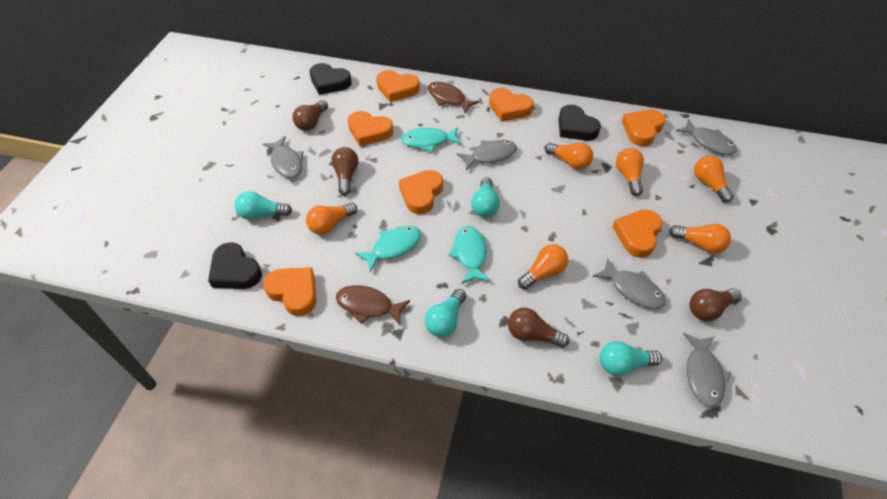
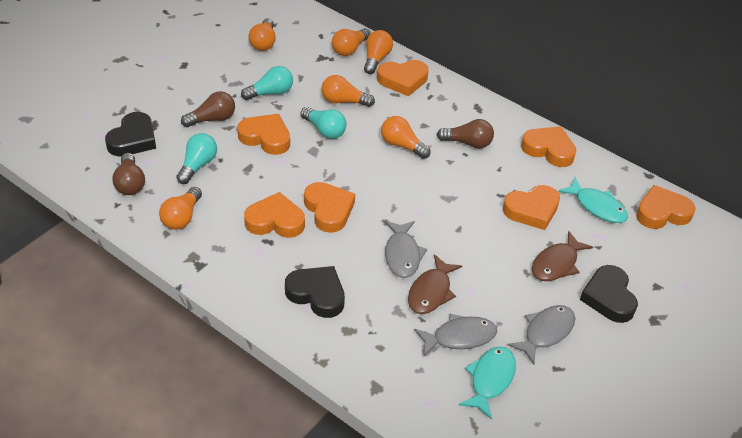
brown light bulb: 4 -> 3
grey fish: 5 -> 3
turquoise fish: 3 -> 2
turquoise light bulb: 4 -> 3

